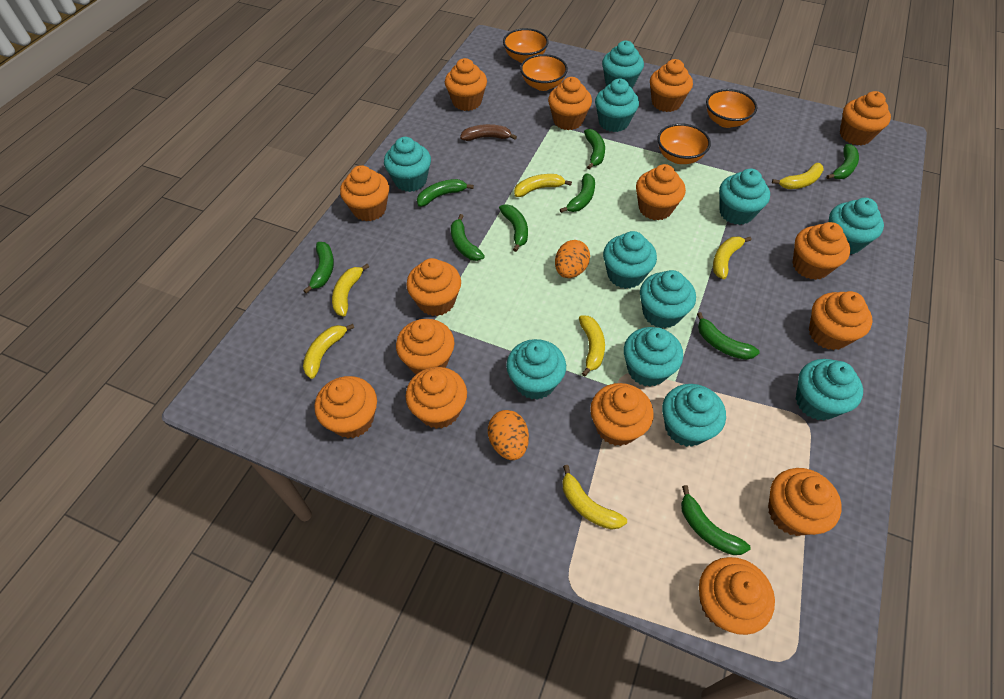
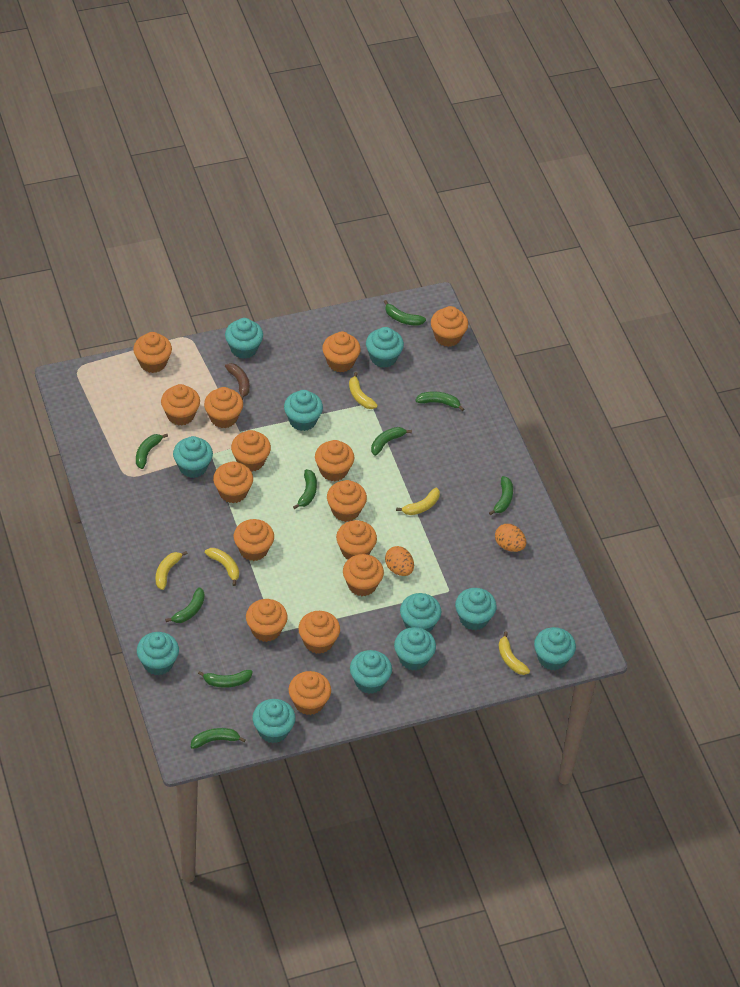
orange bowl: 4 -> 0
yellow banana: 7 -> 5

